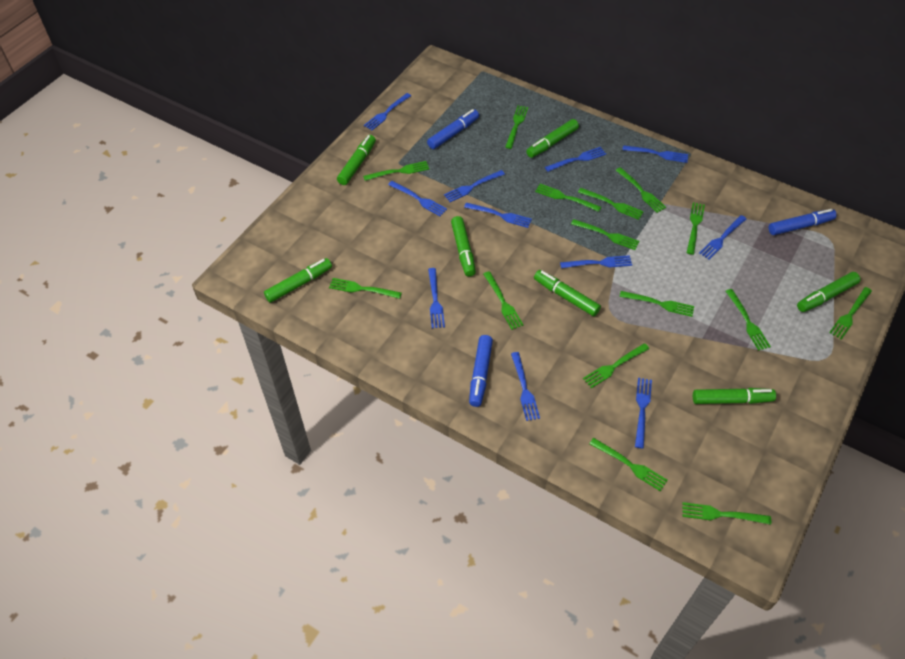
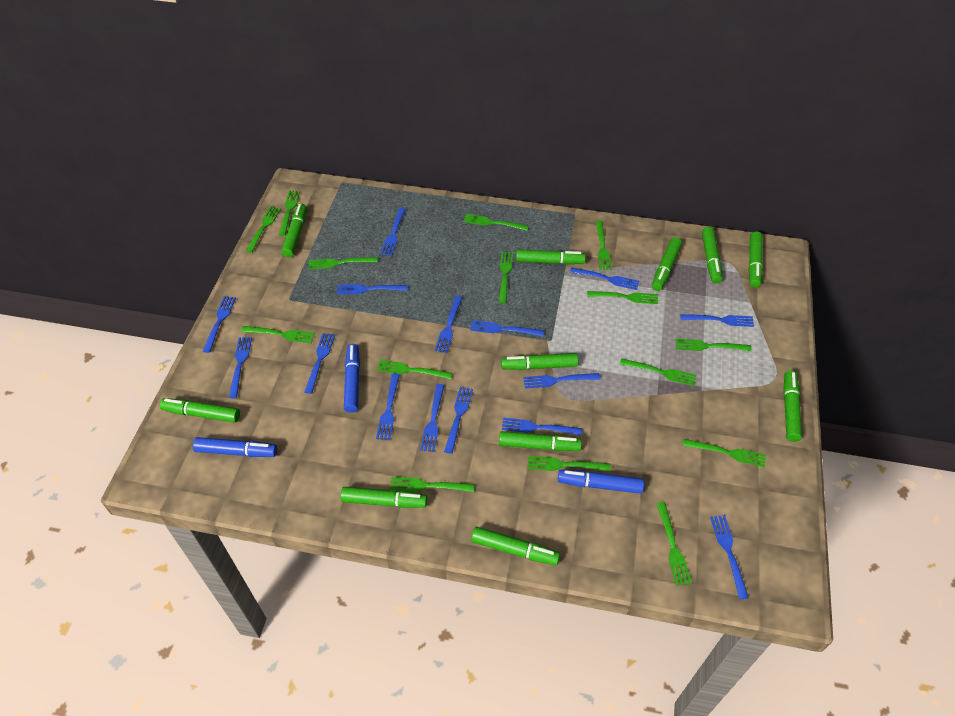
blue fork: 11 -> 15
green marker: 7 -> 11

